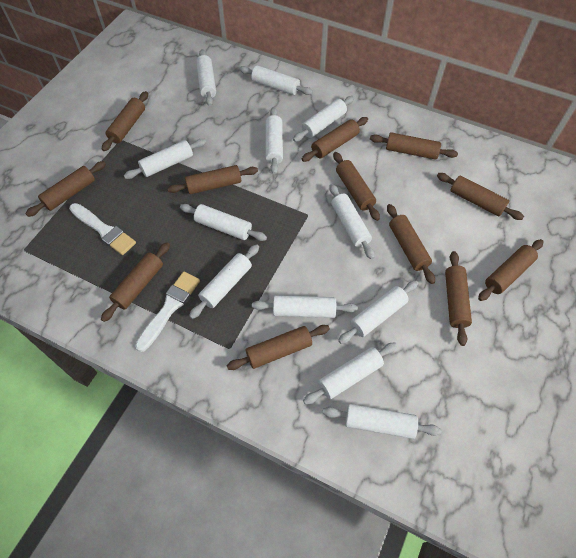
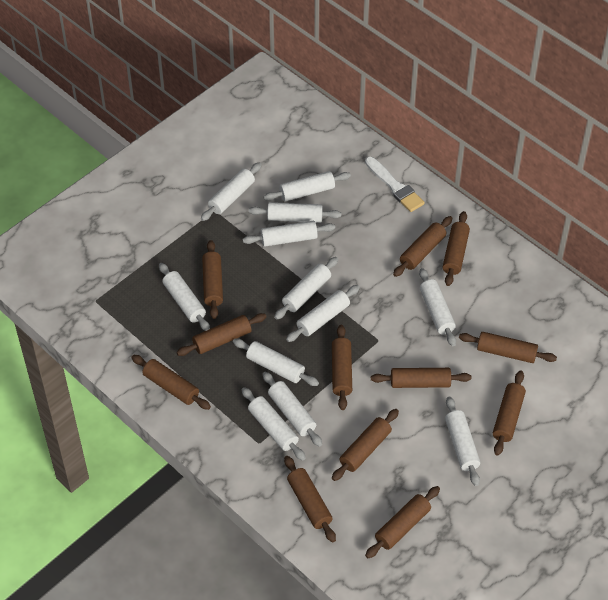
white brush: 2 -> 1

